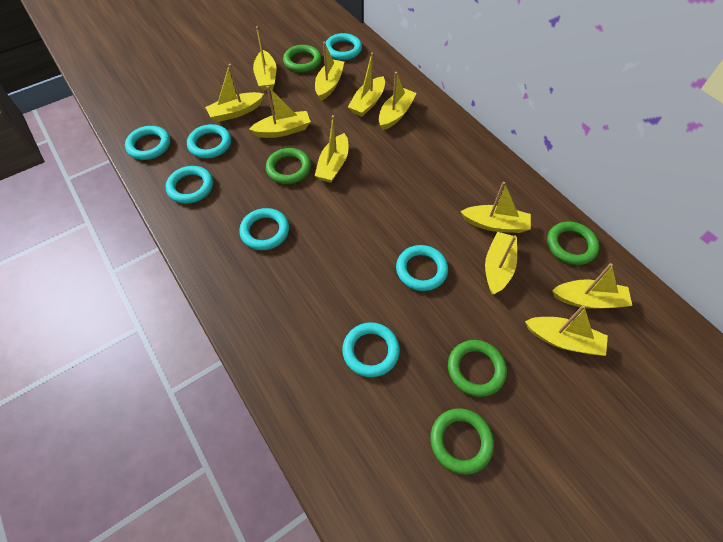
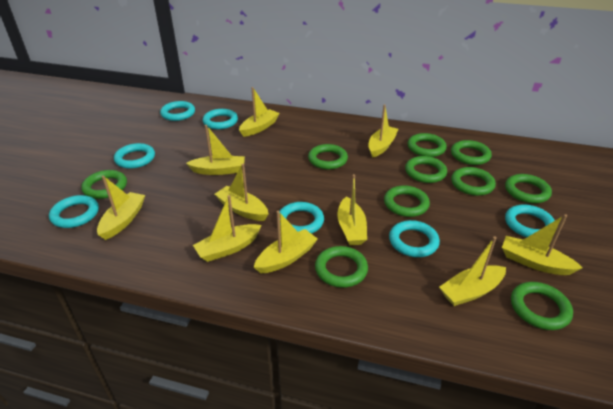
green ring: 5 -> 10
yellow boat: 11 -> 10

